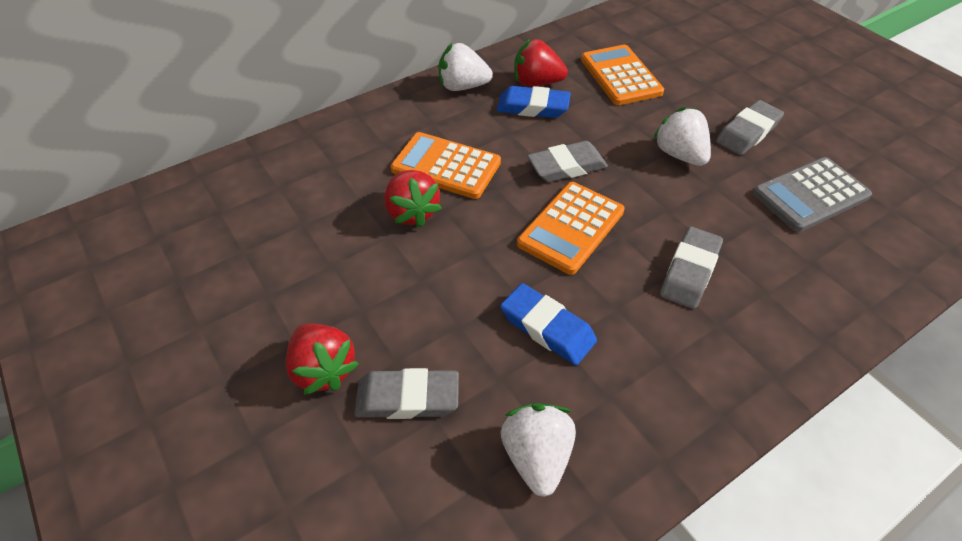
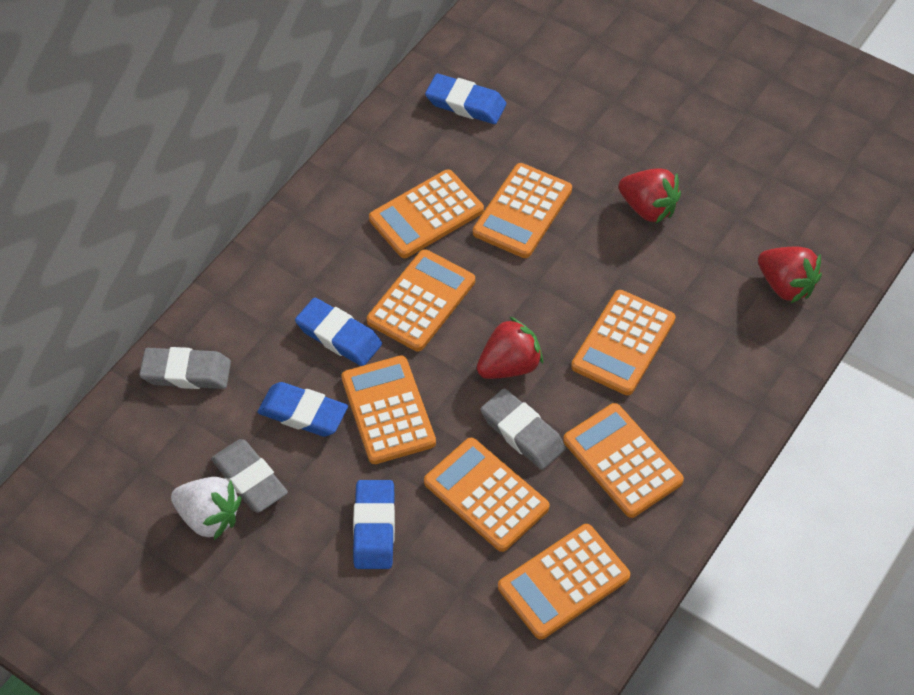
blue eraser: 2 -> 4
grey calculator: 1 -> 0
grey eraser: 4 -> 3
orange calculator: 3 -> 8
white strawberry: 3 -> 1

